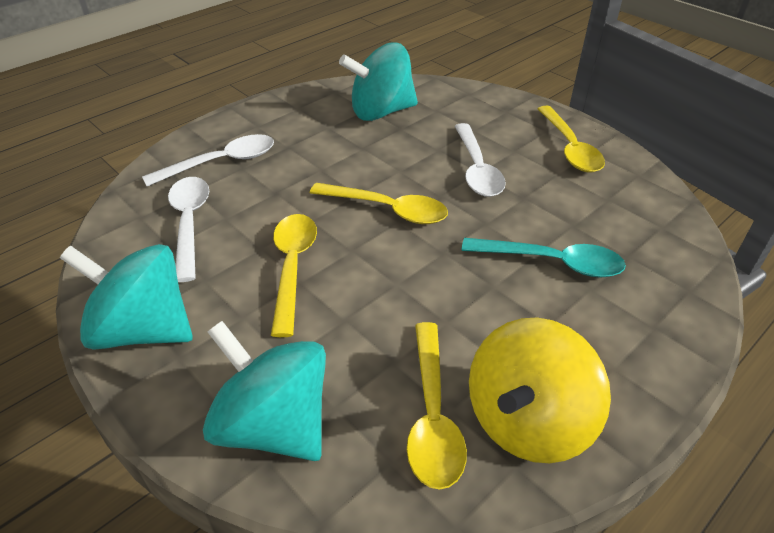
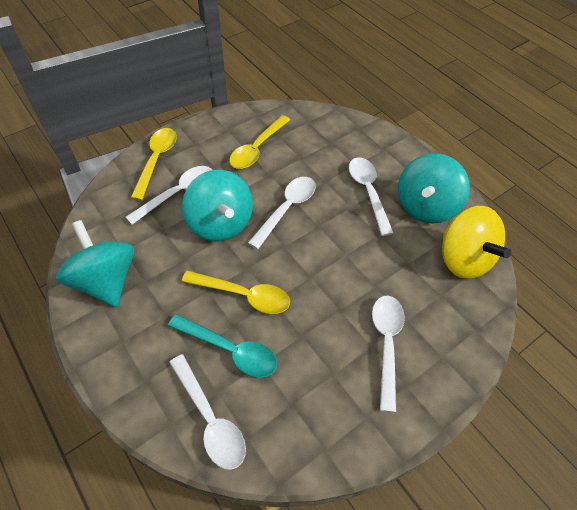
white spoon: 3 -> 5
yellow spoon: 4 -> 3

